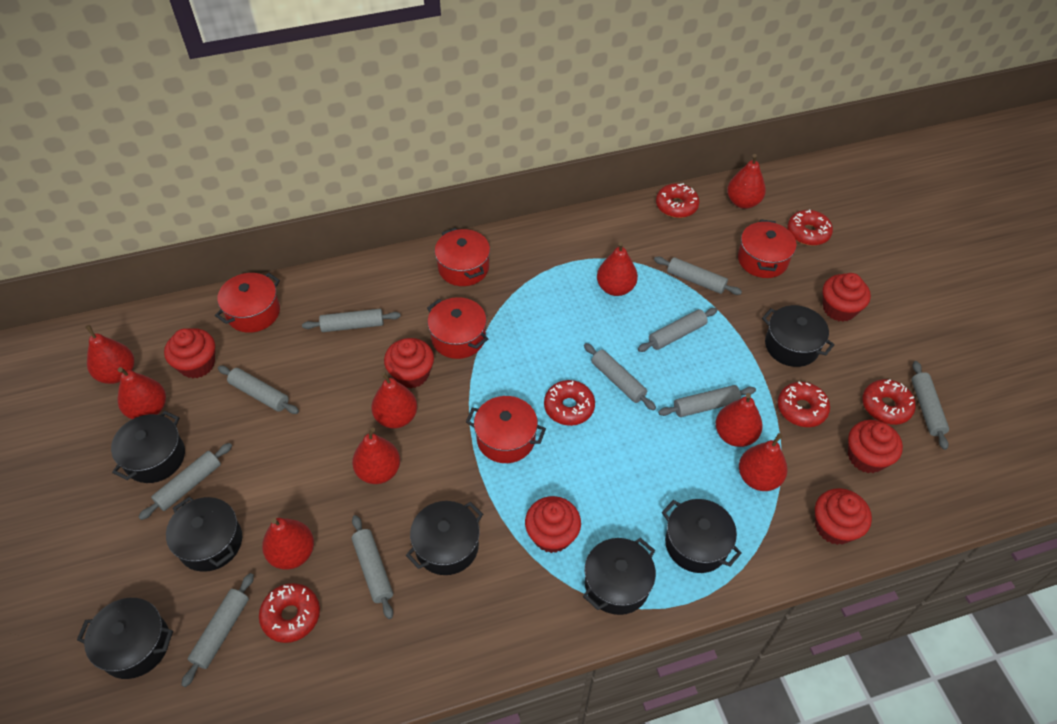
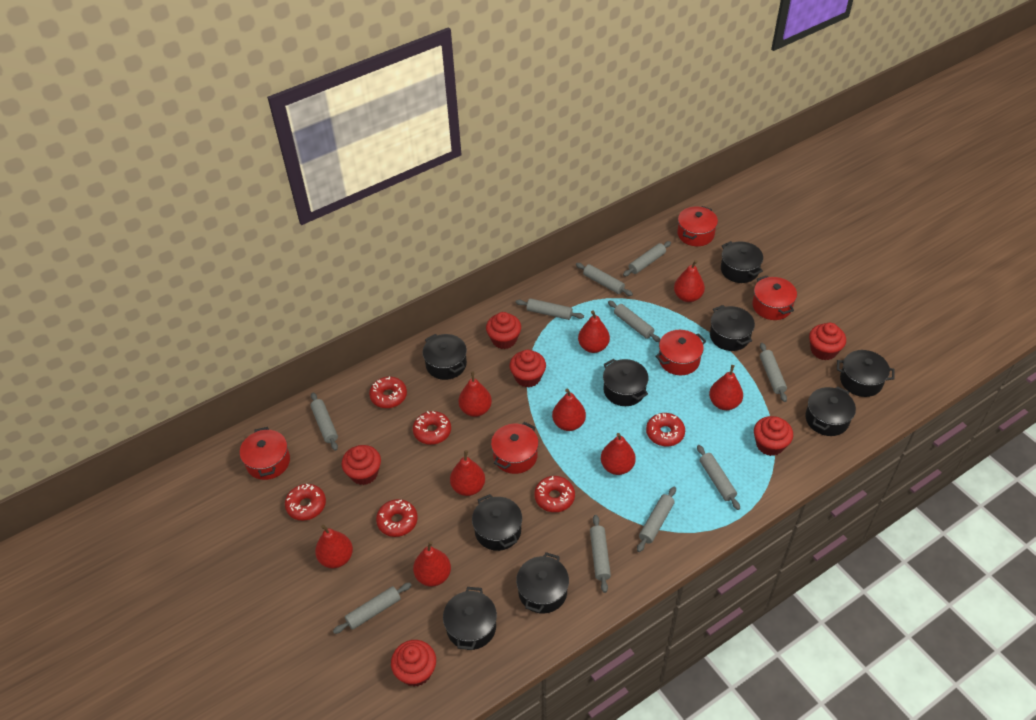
black pot: 7 -> 9

